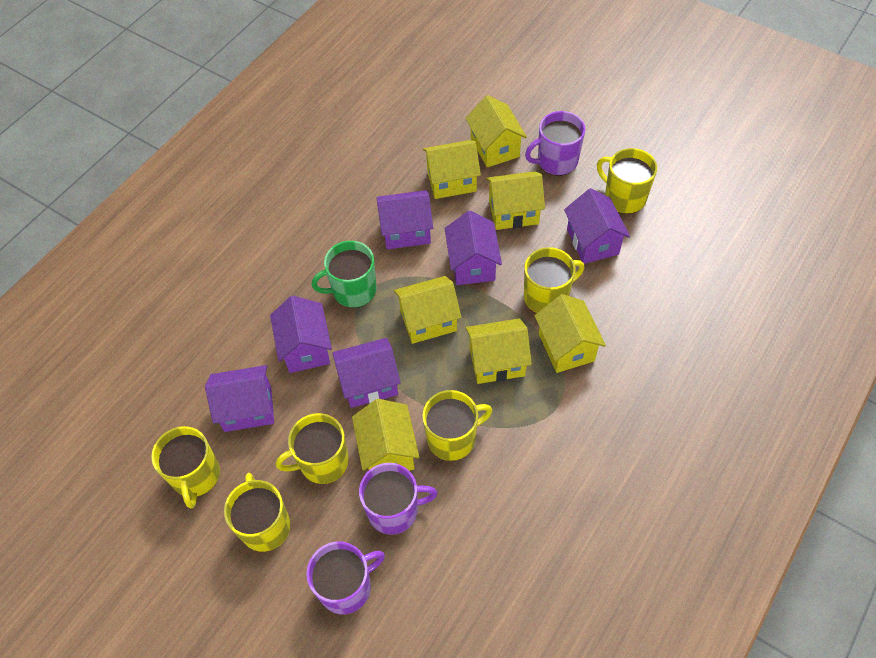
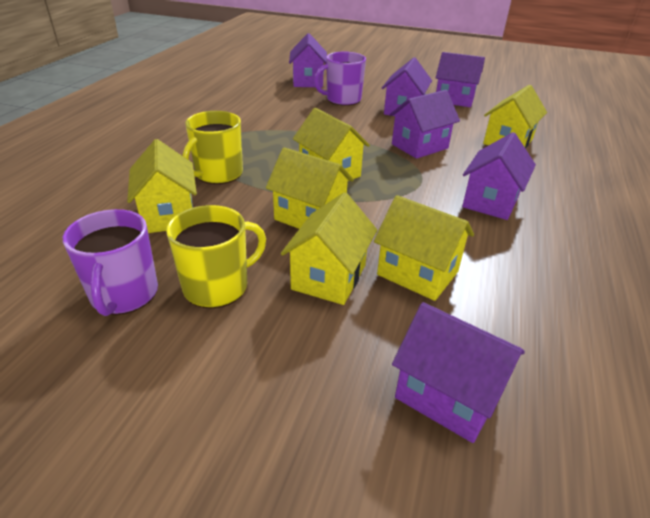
green mug: 1 -> 0
purple mug: 3 -> 2
yellow house: 7 -> 6
yellow mug: 6 -> 2

